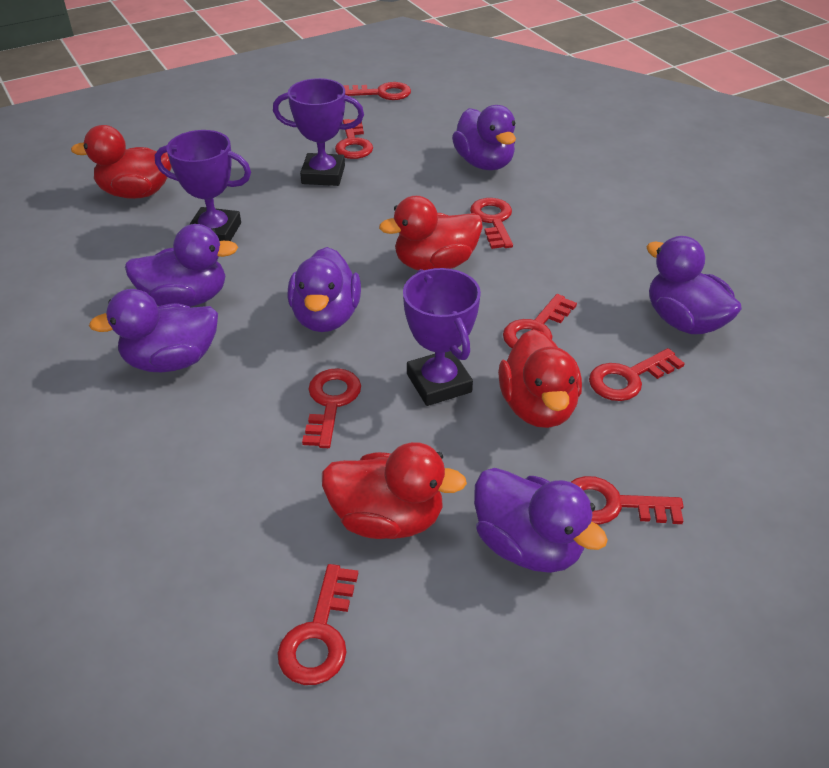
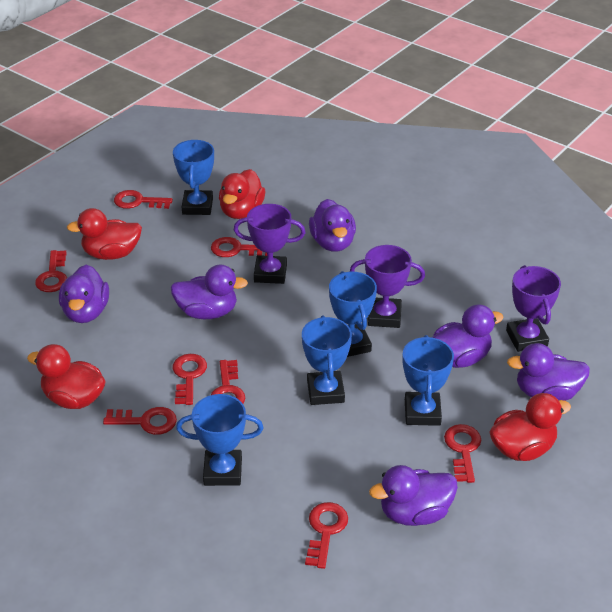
blue trophy: 0 -> 5

